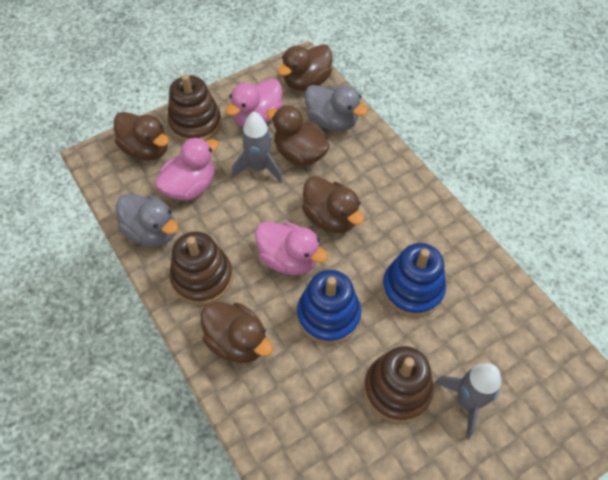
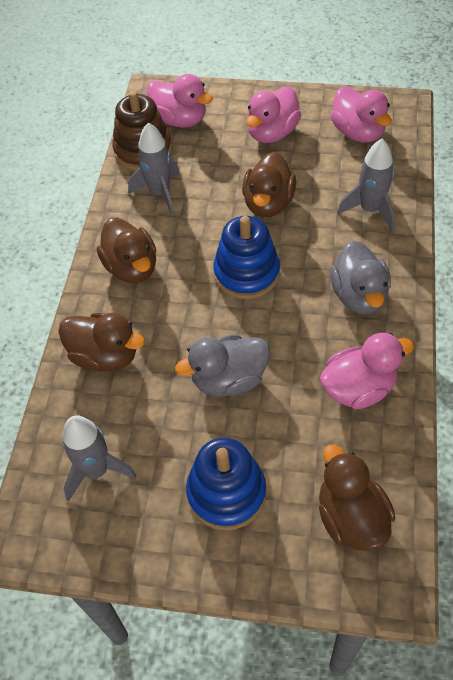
brown duck: 5 -> 4
brown stacking toy: 3 -> 1
grey rocket: 2 -> 3
pink duck: 3 -> 4

